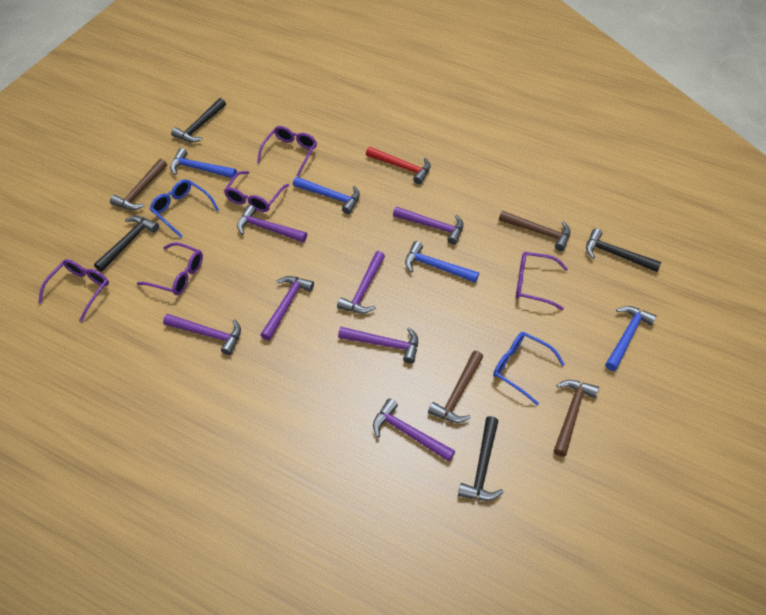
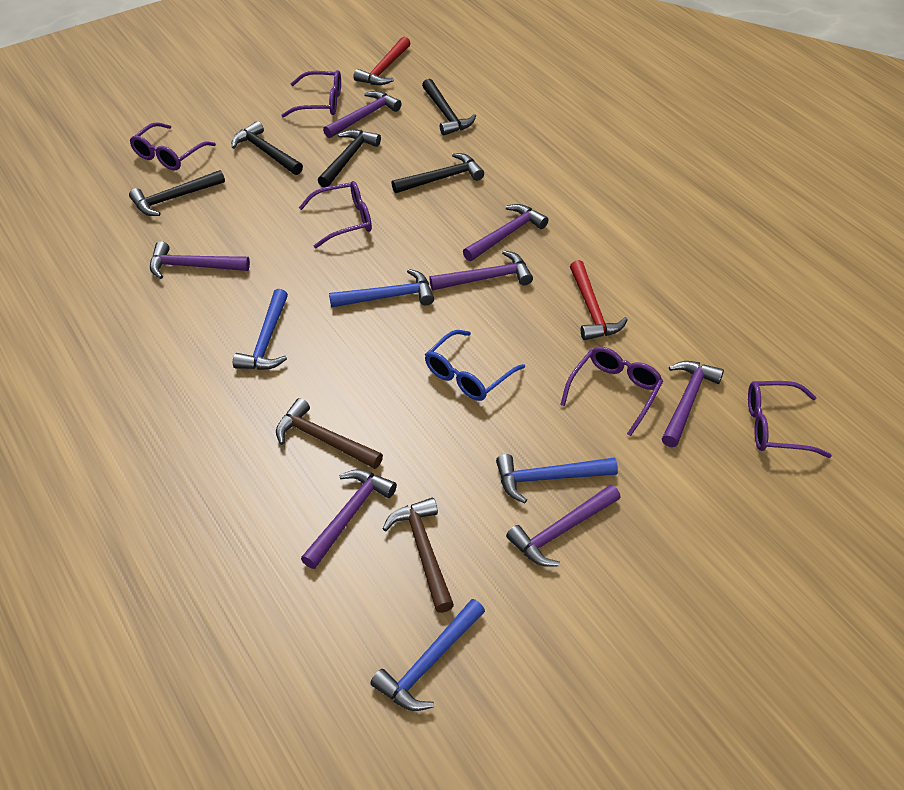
black hammer: 4 -> 5
blue glasses: 2 -> 1
brown hammer: 4 -> 2
red hammer: 1 -> 2

